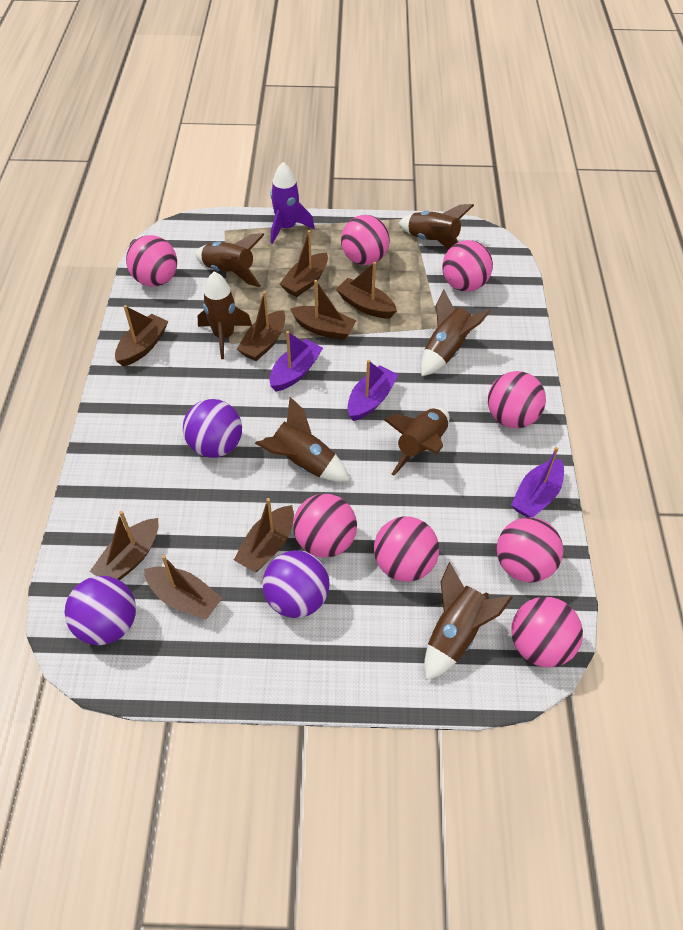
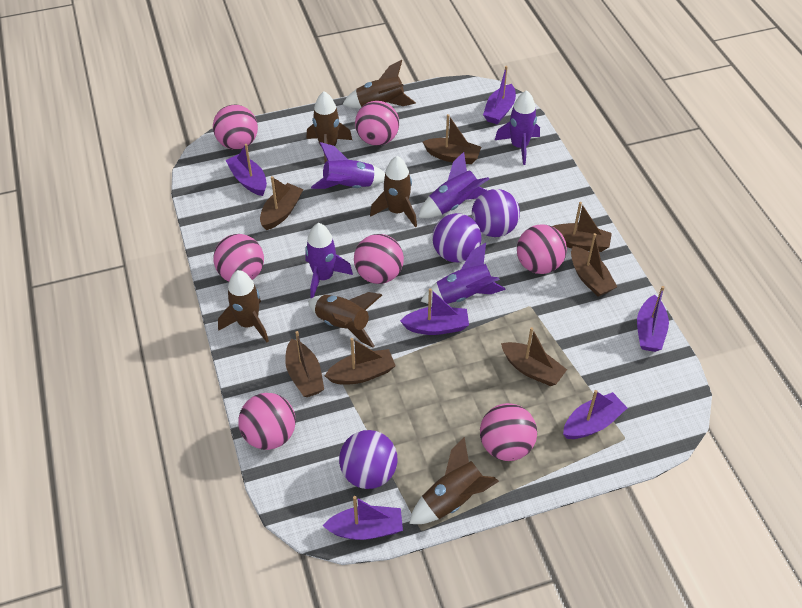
brown boat: 8 -> 7
brown rocket: 7 -> 6
pink ball: 8 -> 7
purple boat: 3 -> 6
purple rocket: 1 -> 5

